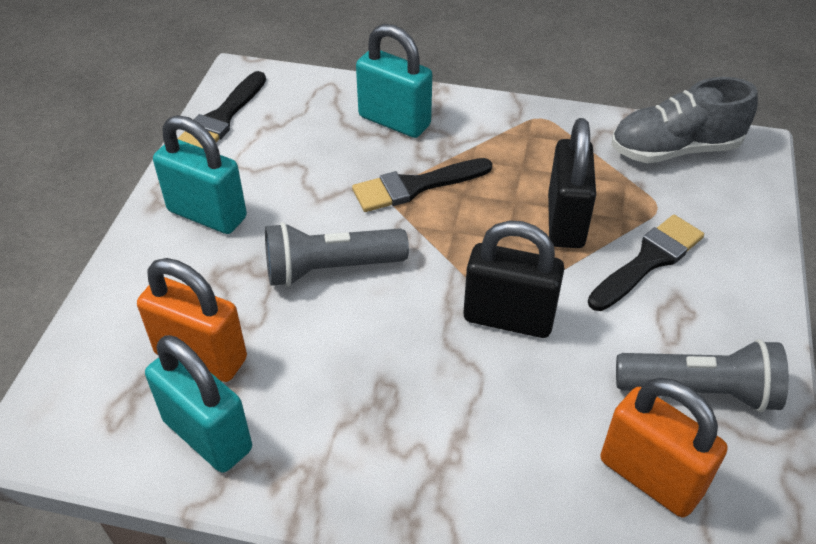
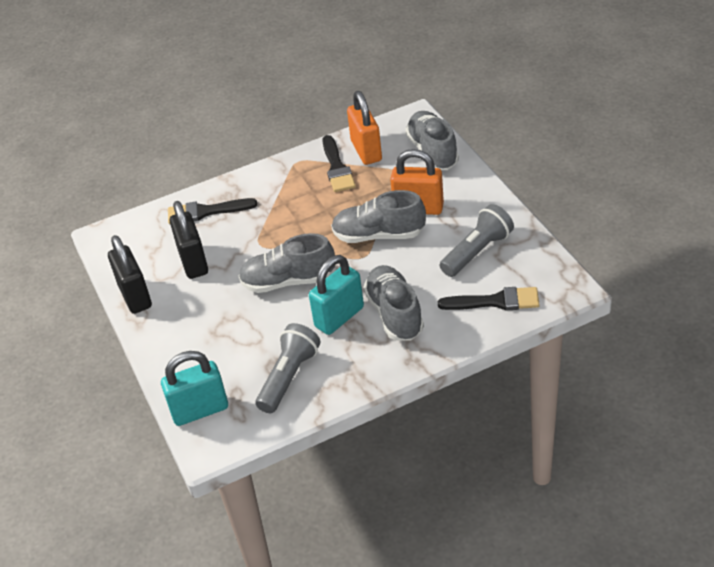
grey shoe: 1 -> 4
turquoise padlock: 3 -> 2

